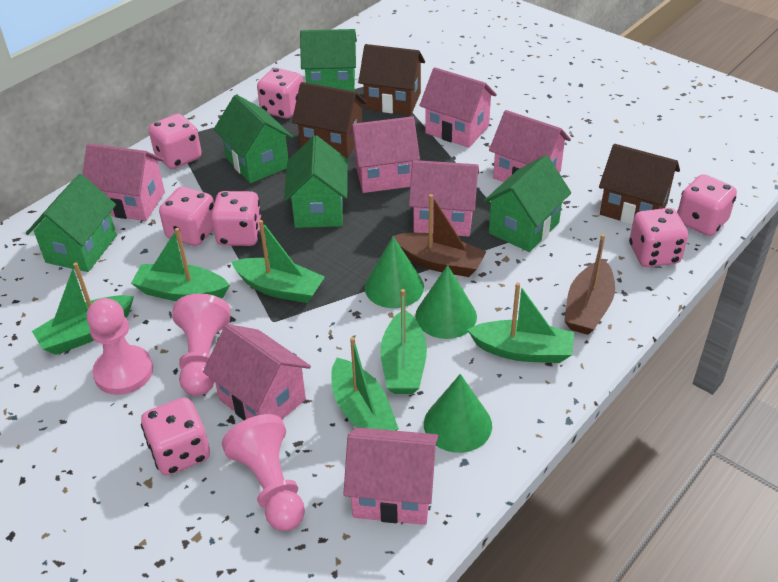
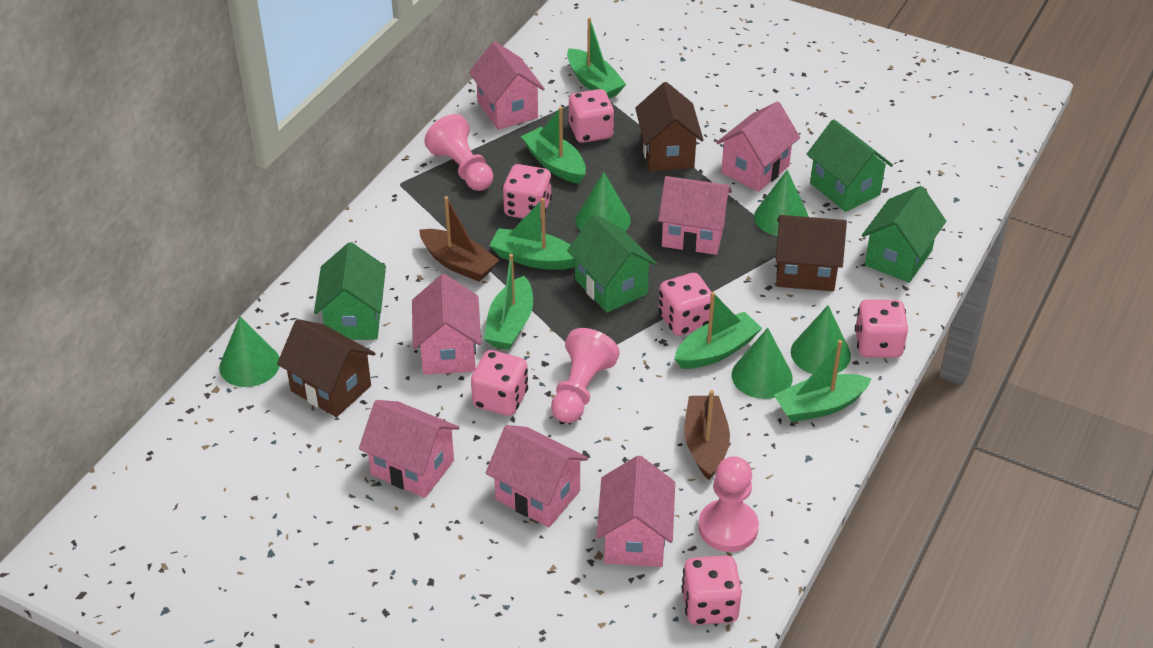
green cone: 3 -> 5
green house: 5 -> 4
pink dice: 7 -> 6

